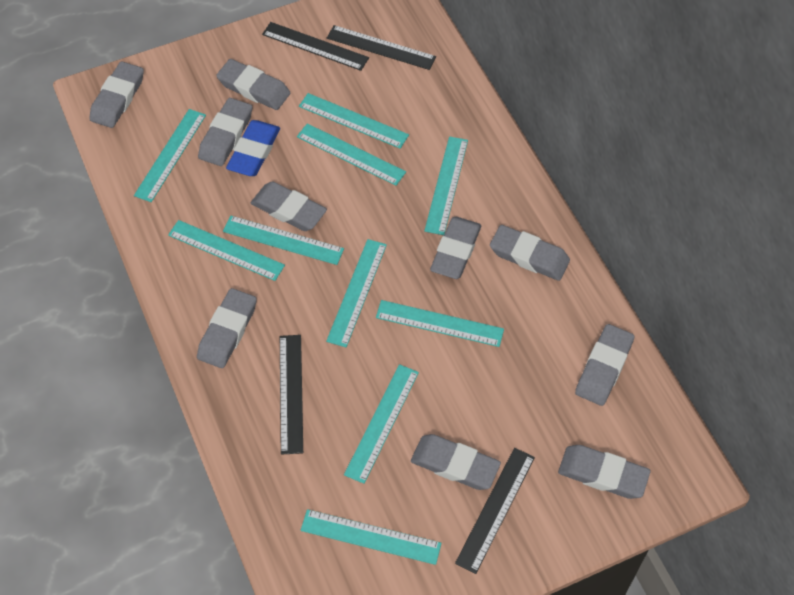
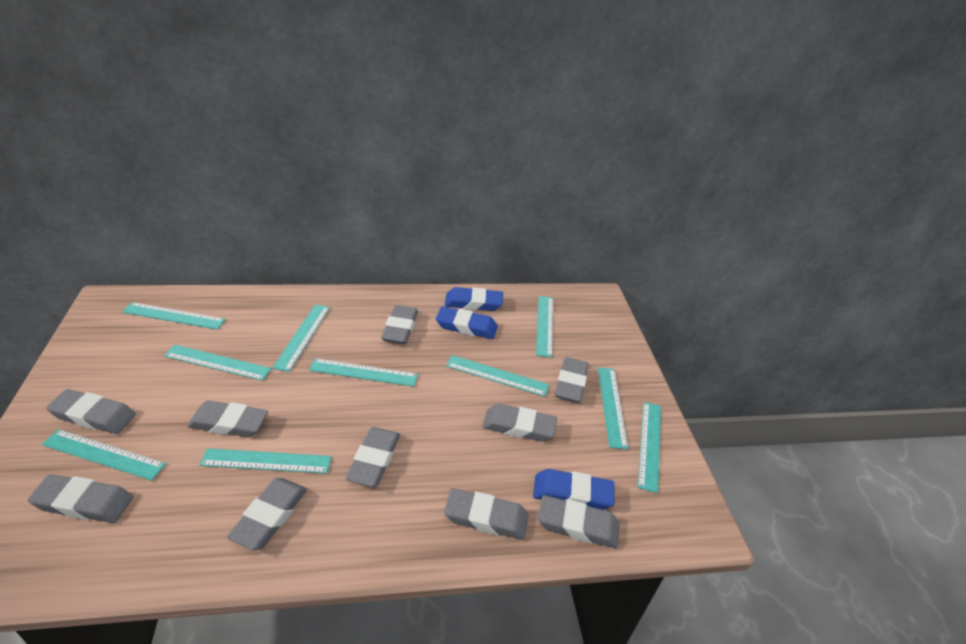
black ruler: 4 -> 0
blue eraser: 1 -> 3

